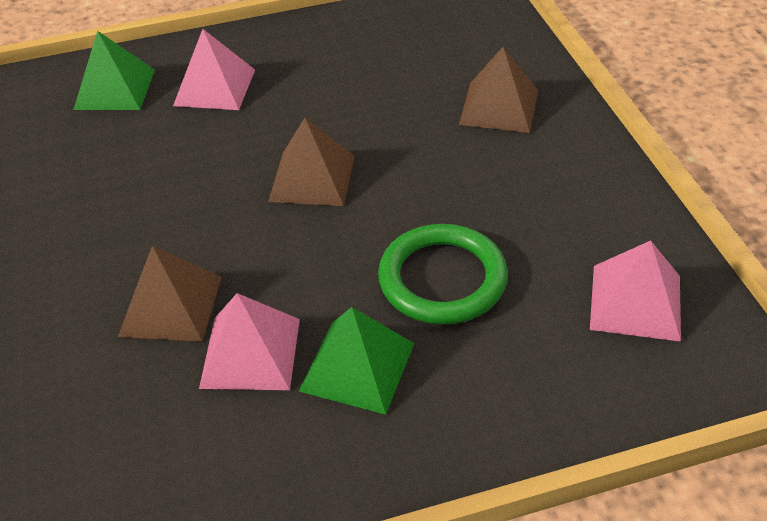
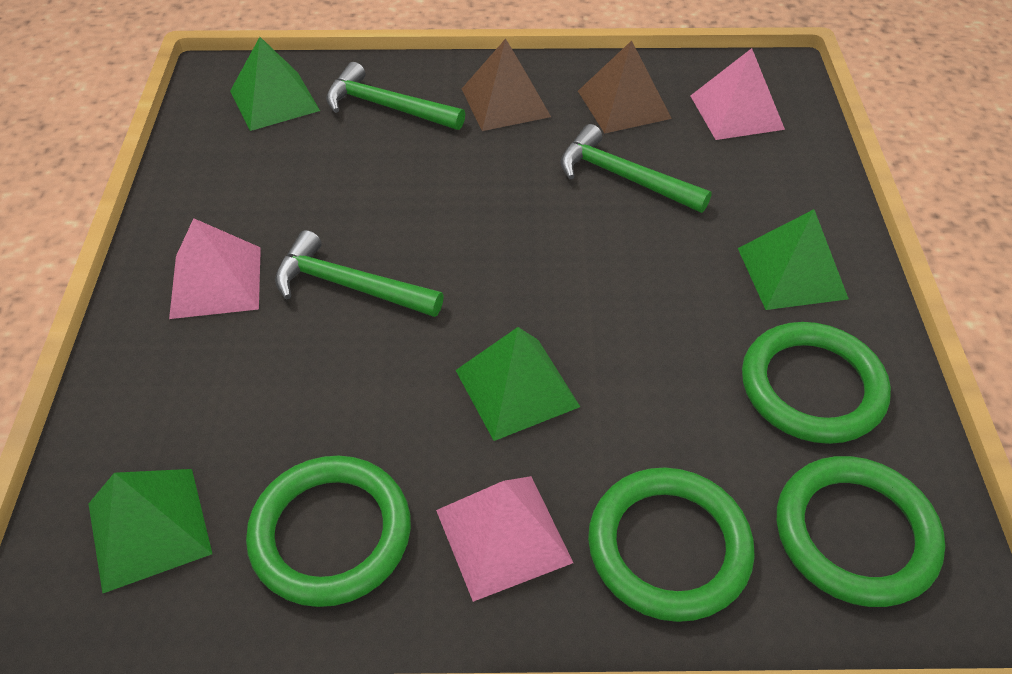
brown pyramid: 3 -> 2
green hammer: 0 -> 3
green pyramid: 2 -> 4
green ring: 1 -> 4

